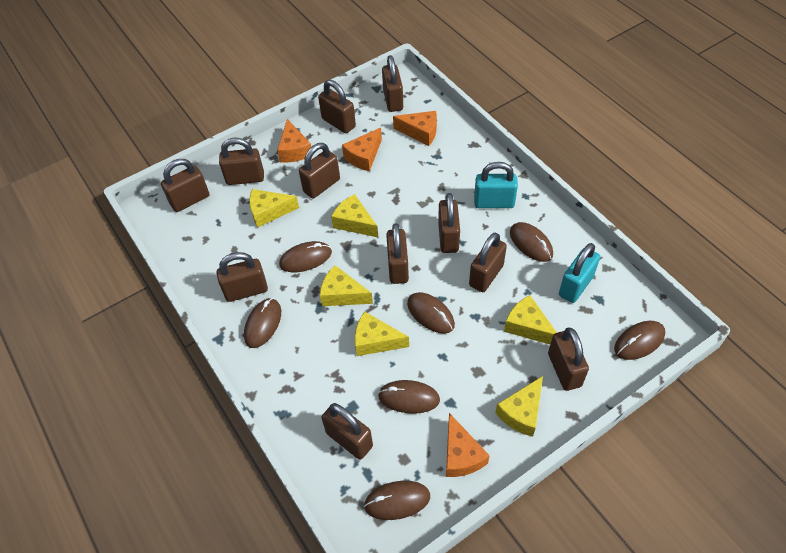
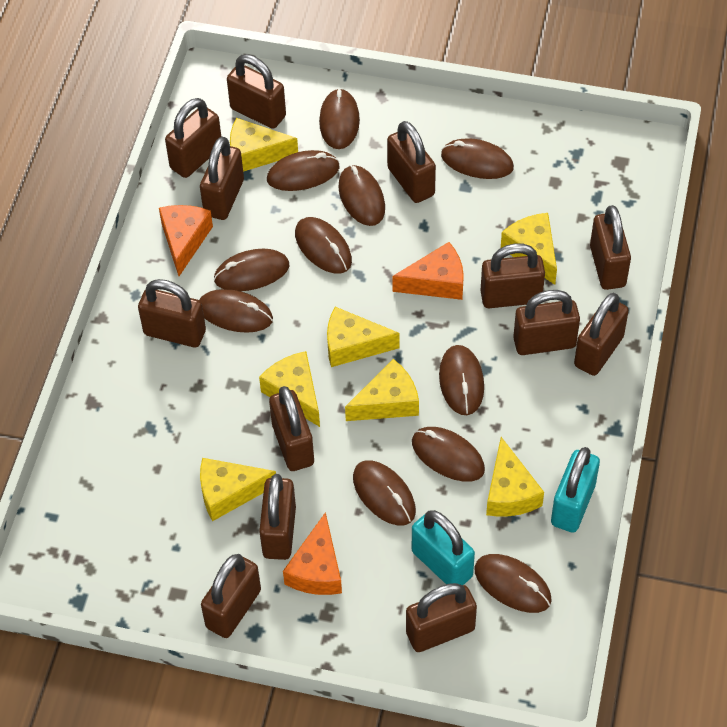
brown mouse: 7 -> 11
brown padlock: 11 -> 13
orange cheese: 4 -> 3
yellow cheese: 6 -> 7

